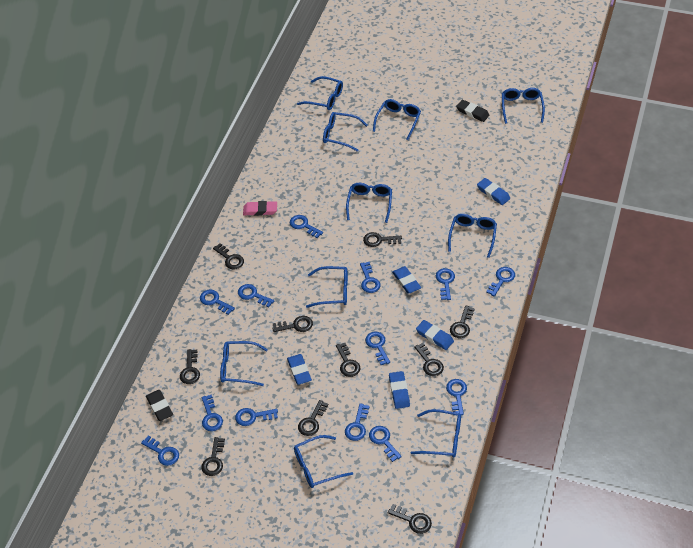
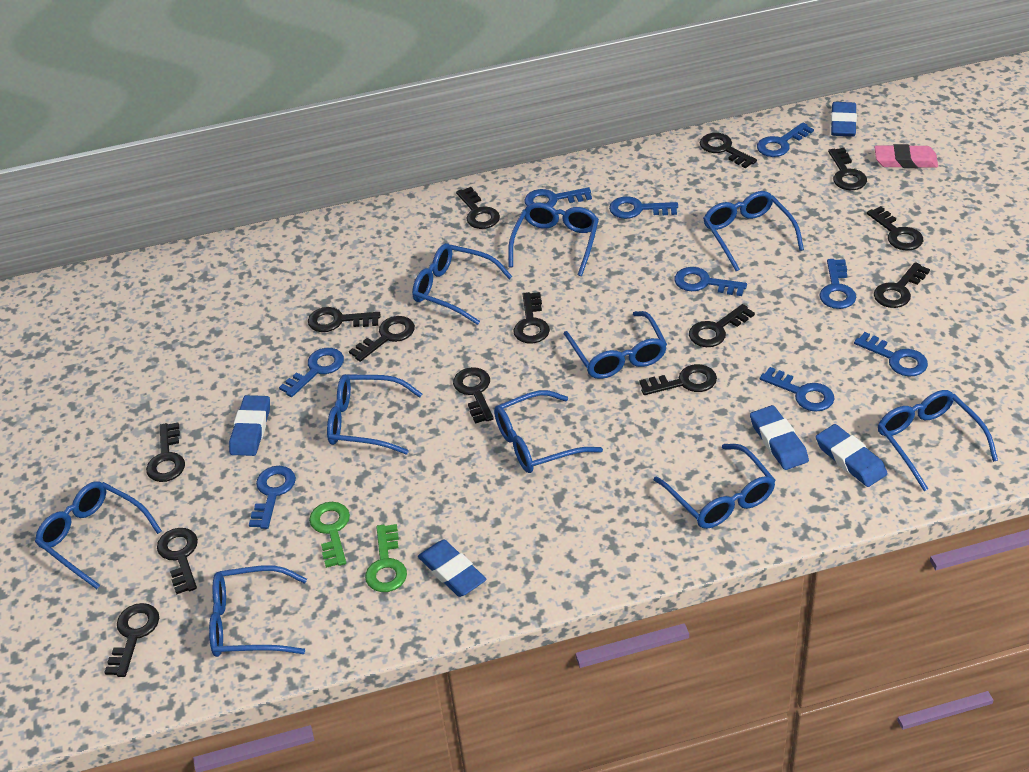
black eraser: 2 -> 0
black key: 10 -> 14
blue key: 13 -> 9
green key: 0 -> 2

